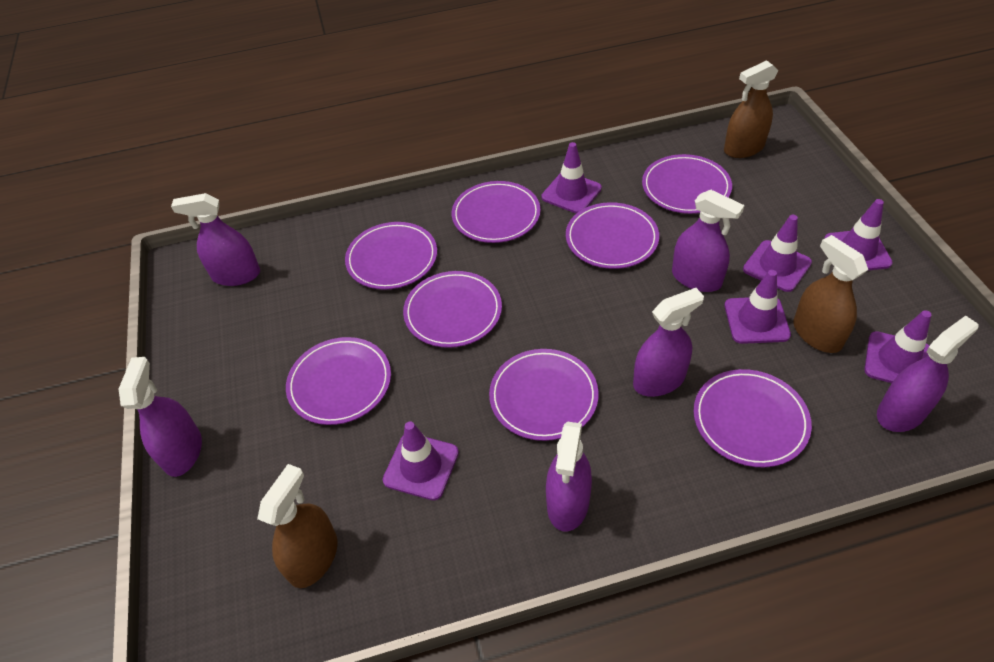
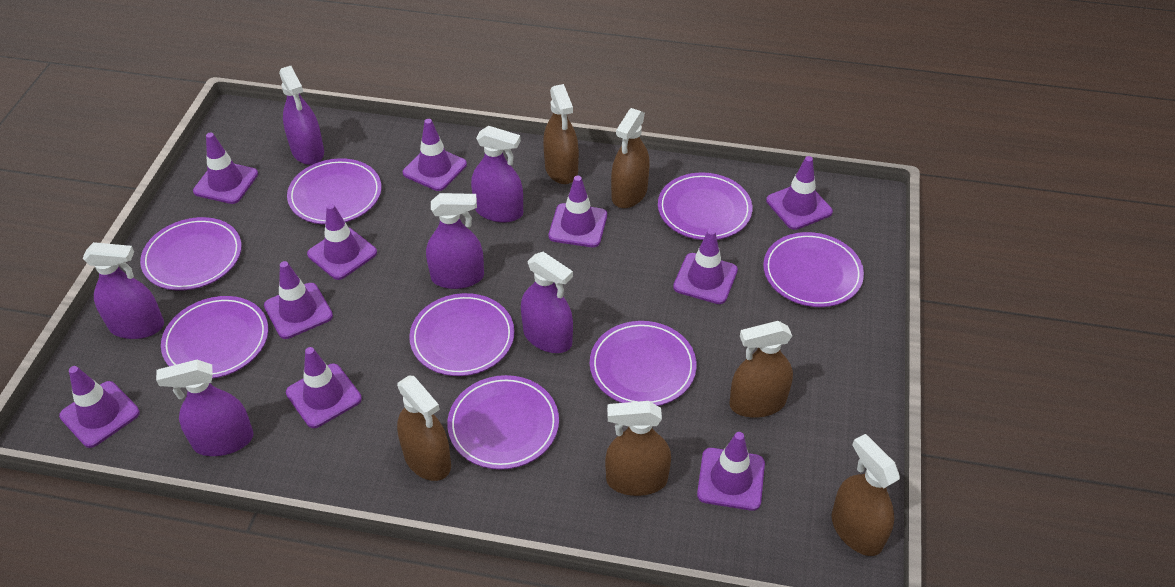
brown spray bottle: 3 -> 6
purple traffic cone: 6 -> 10

